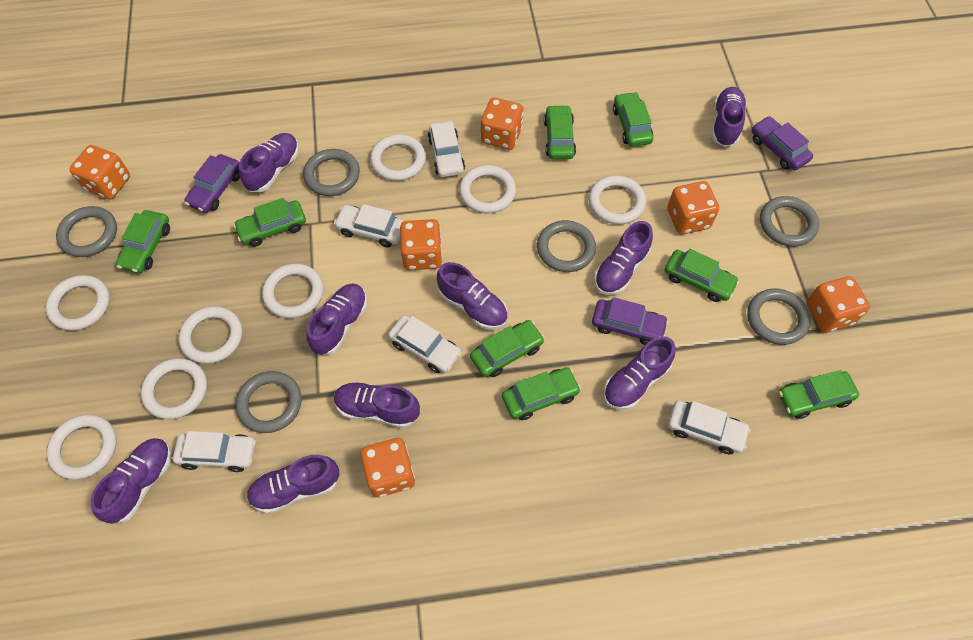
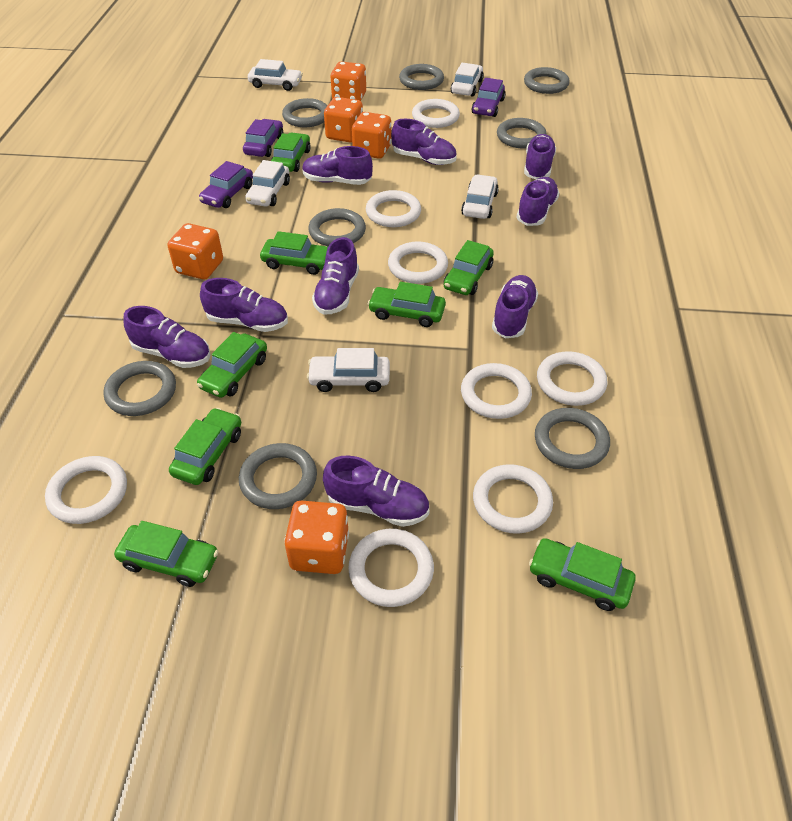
grey ring: 6 -> 8
orange dice: 6 -> 5

